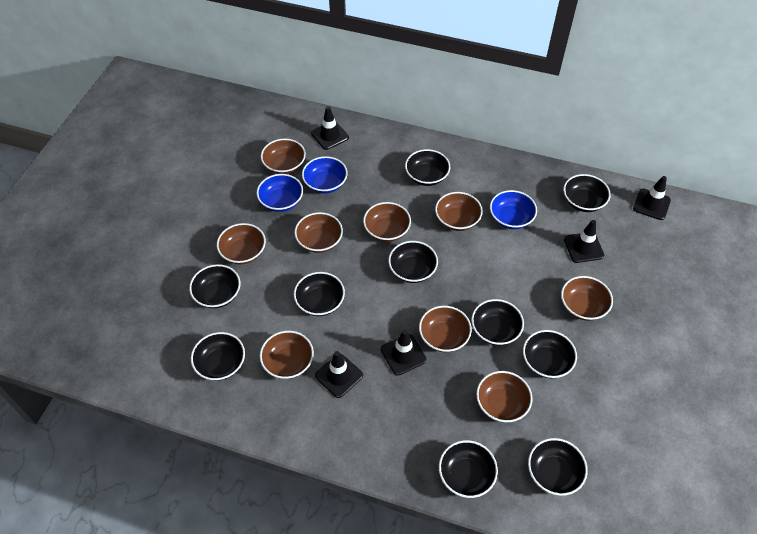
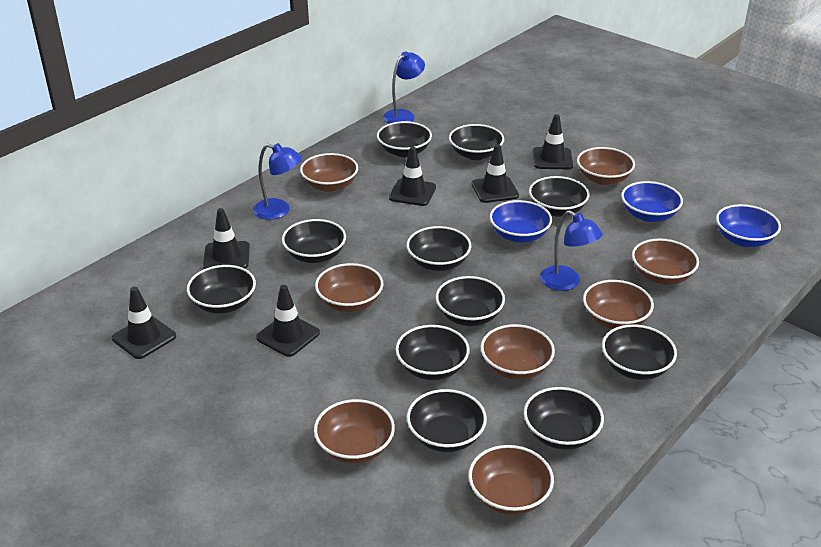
black bowl: 10 -> 11
black traffic cone: 5 -> 6
blue lamp: 0 -> 3
brown bowl: 9 -> 8

